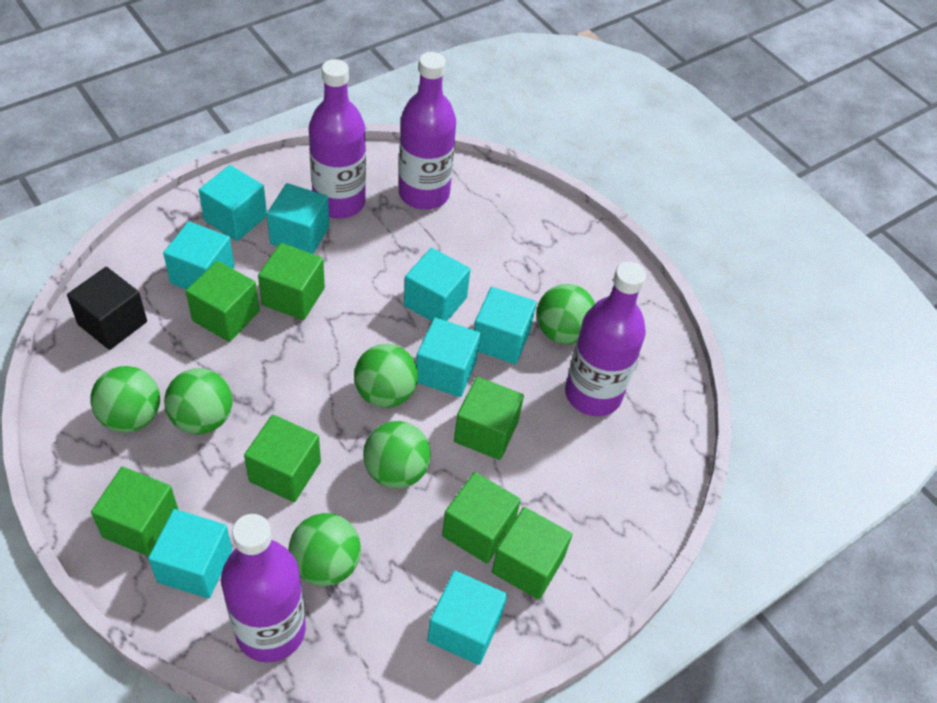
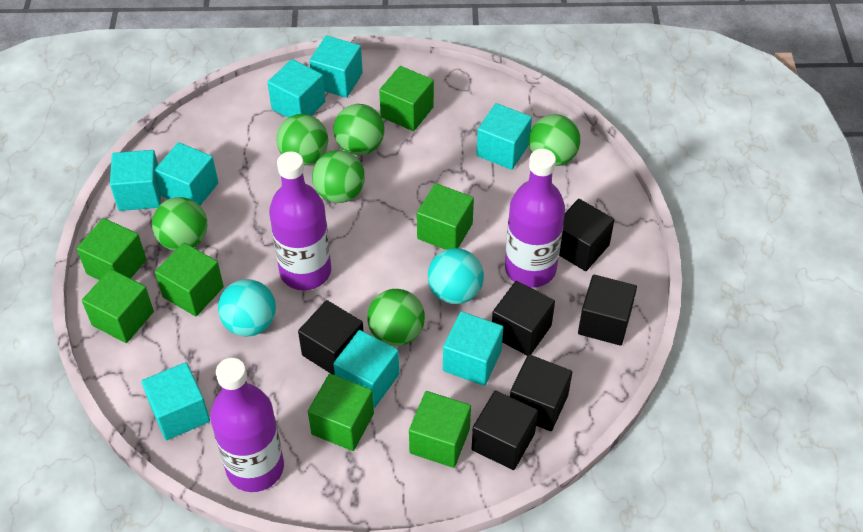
black cube: 1 -> 6
purple bottle: 4 -> 3
turquoise ball: 0 -> 2

